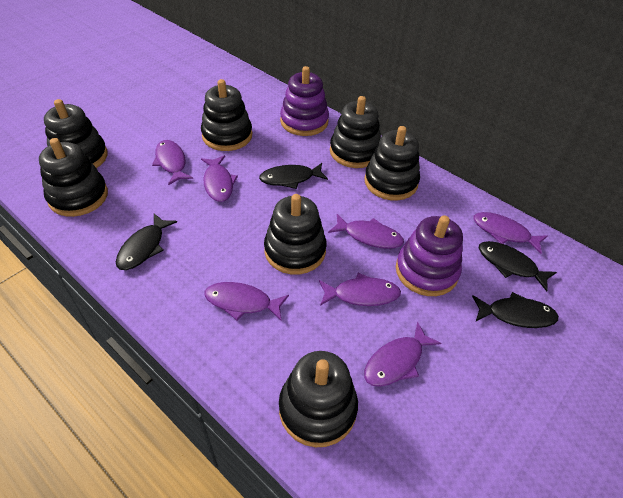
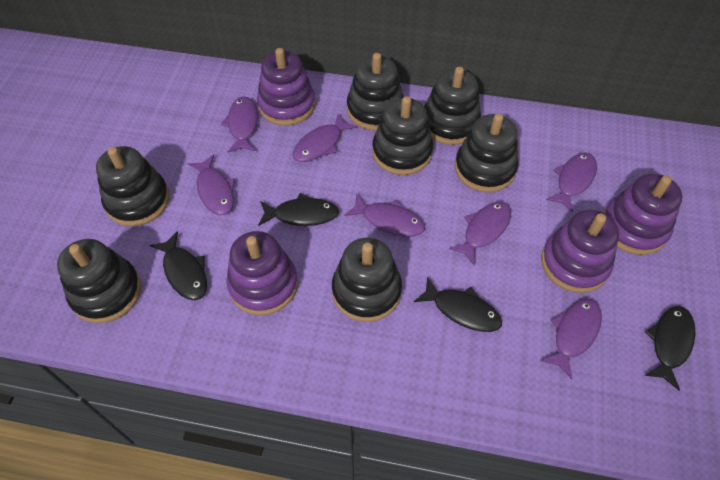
purple stacking toy: 2 -> 4

